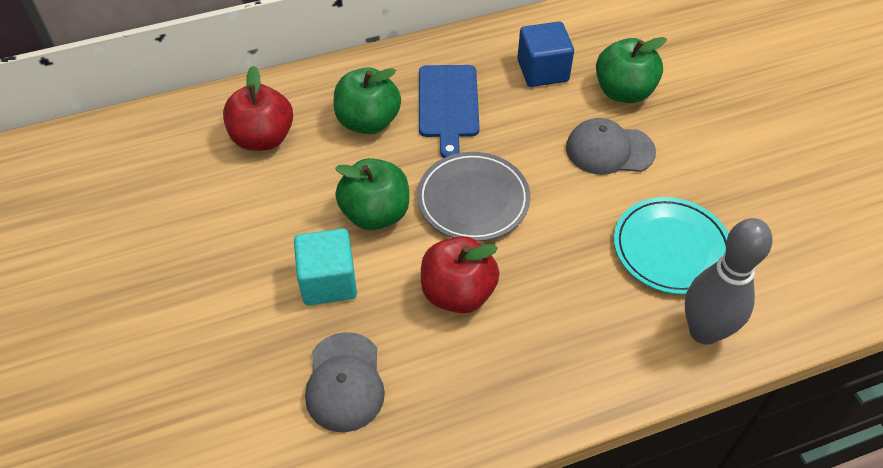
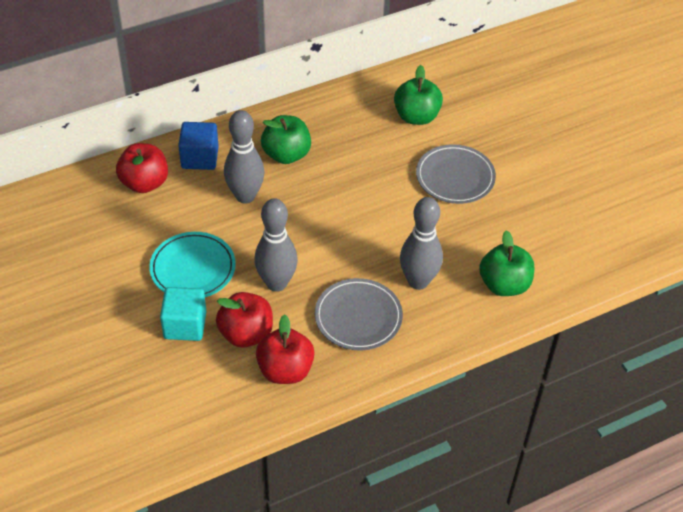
blue cutting board: 1 -> 0
grey bowling pin: 1 -> 3
grey cap: 2 -> 0
grey plate: 1 -> 2
red apple: 2 -> 3

